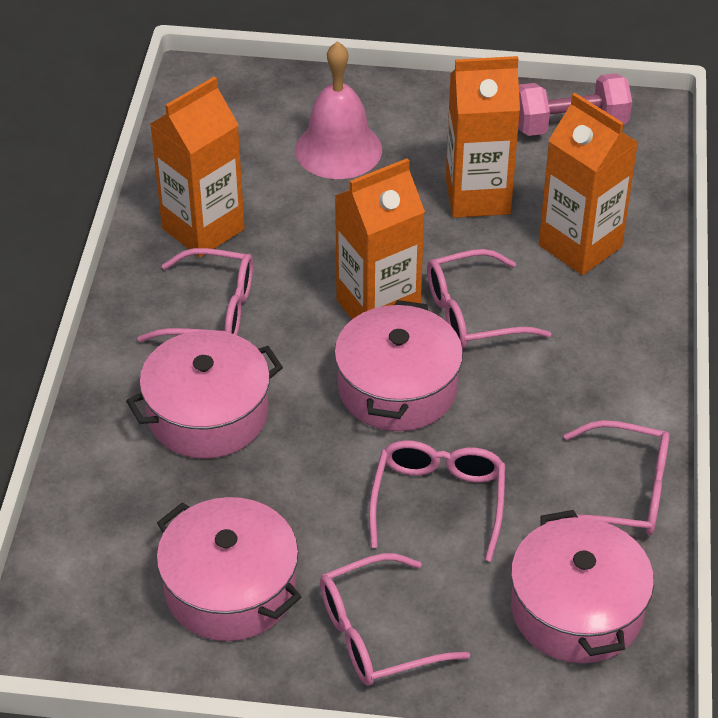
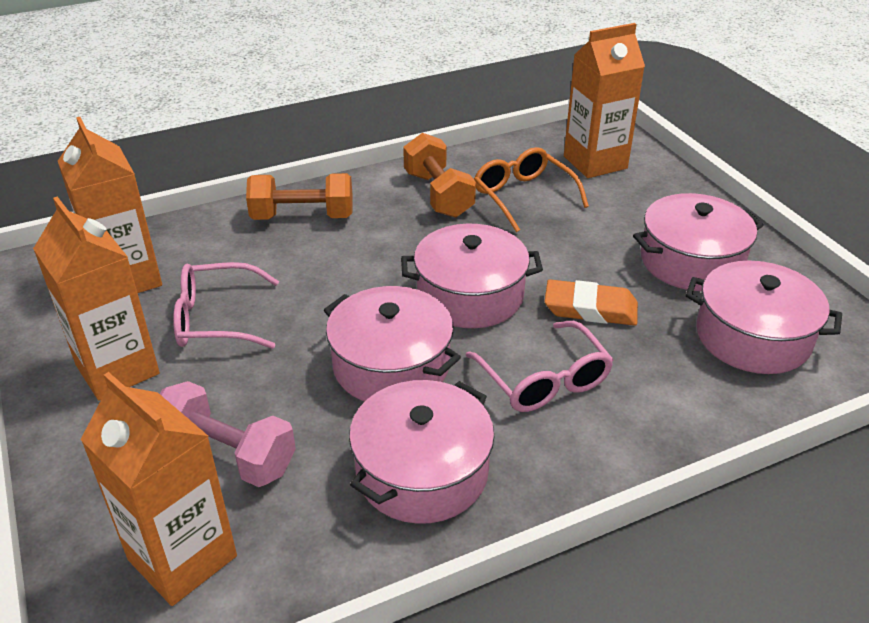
orange dumbbell: 0 -> 2
orange eraser: 0 -> 1
orange glasses: 0 -> 1
pink bell: 1 -> 0
pink glasses: 5 -> 2
pink pot: 4 -> 5

